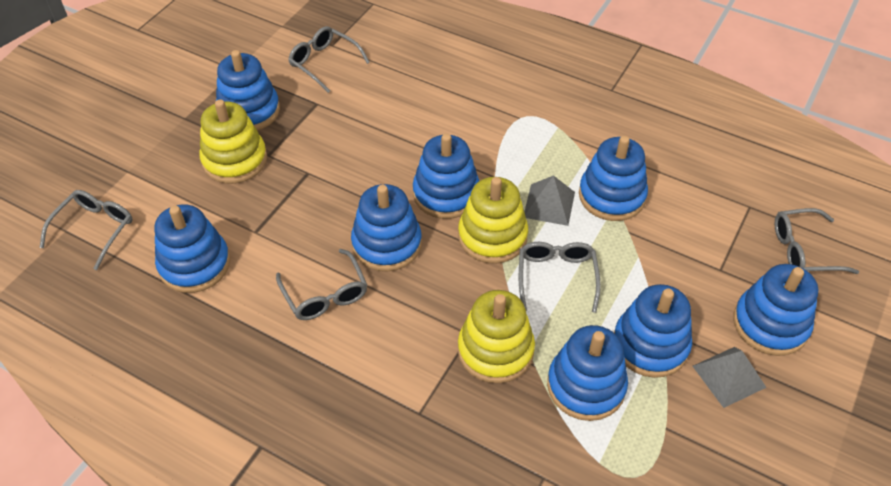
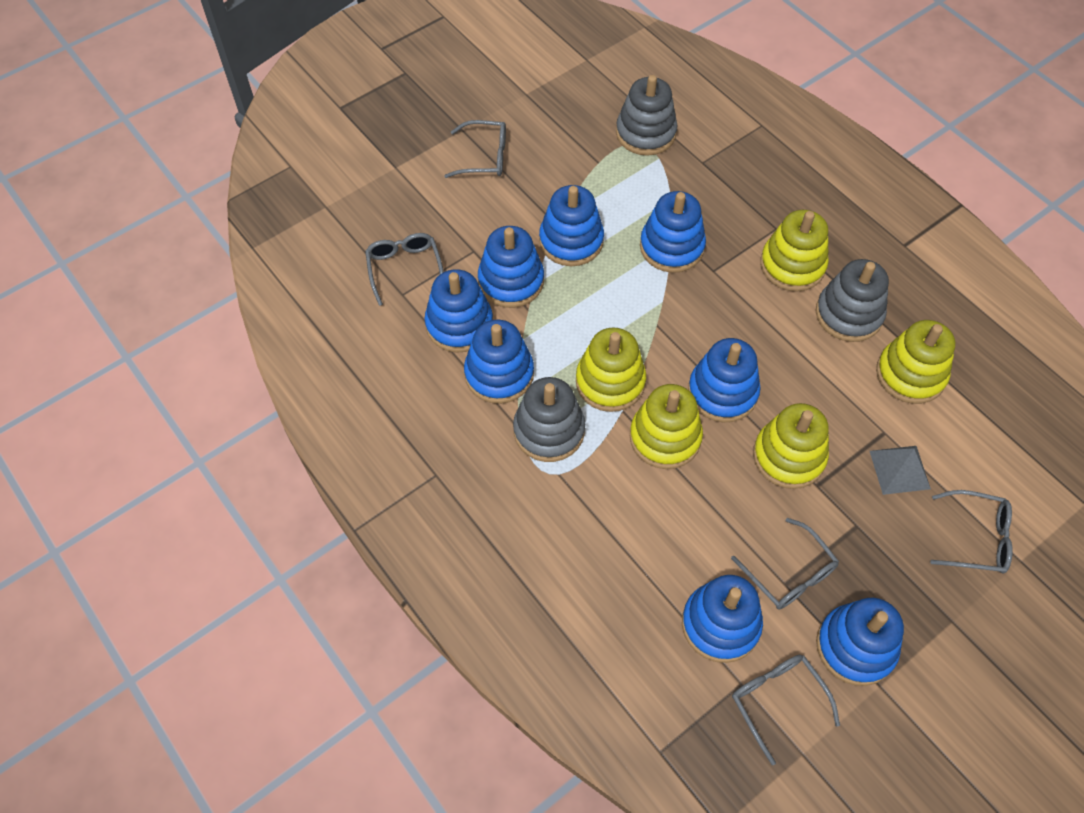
grey pyramid: 2 -> 1
grey stacking toy: 0 -> 3
yellow stacking toy: 3 -> 5

